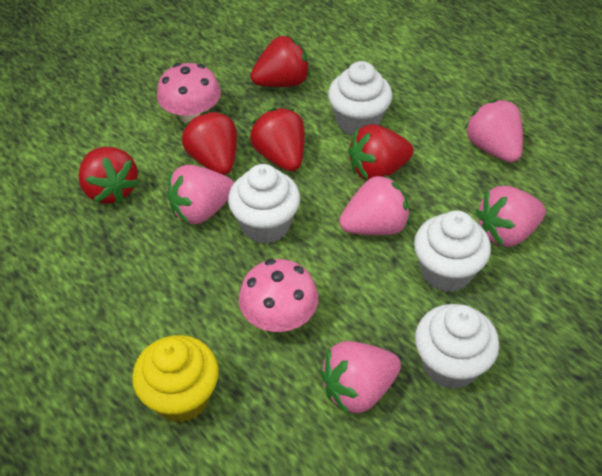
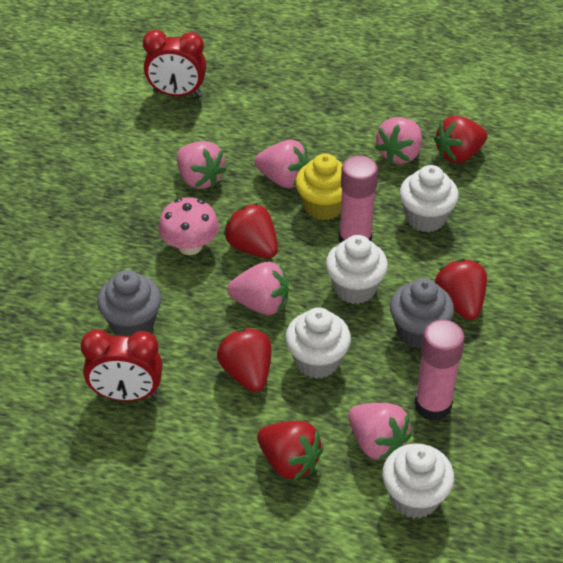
grey cupcake: 0 -> 2
pink glue stick: 0 -> 2
pink mushroom: 2 -> 1
red clock: 0 -> 2

